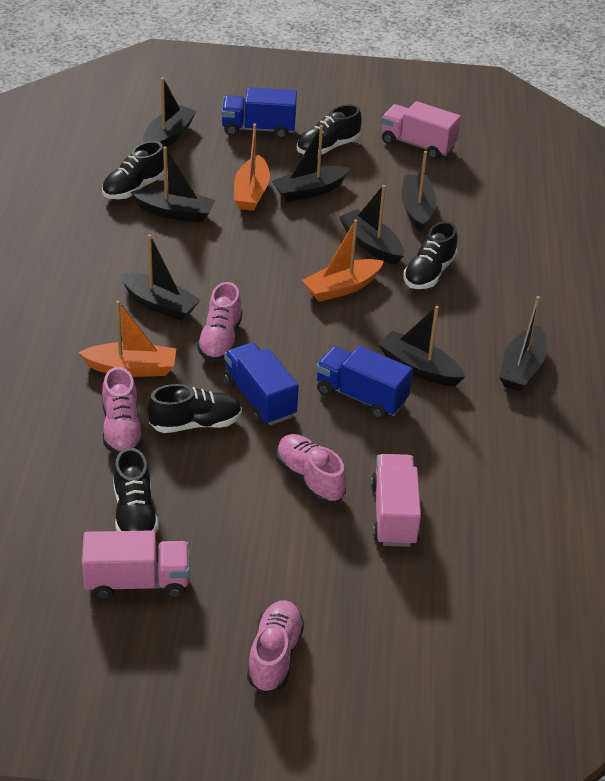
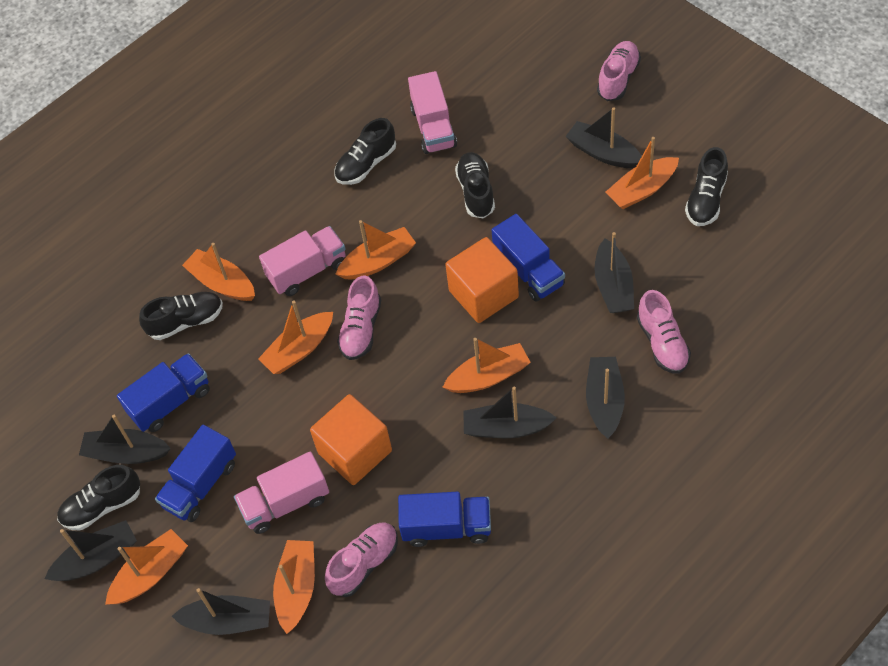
black boat: 8 -> 7
blue truck: 3 -> 4
orange boat: 3 -> 7
orange cube: 0 -> 2

